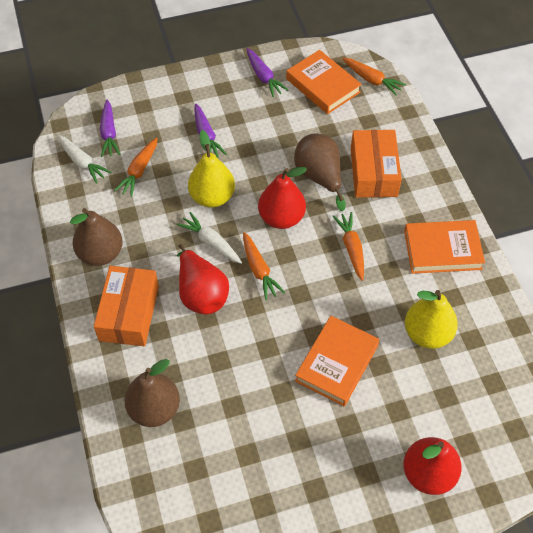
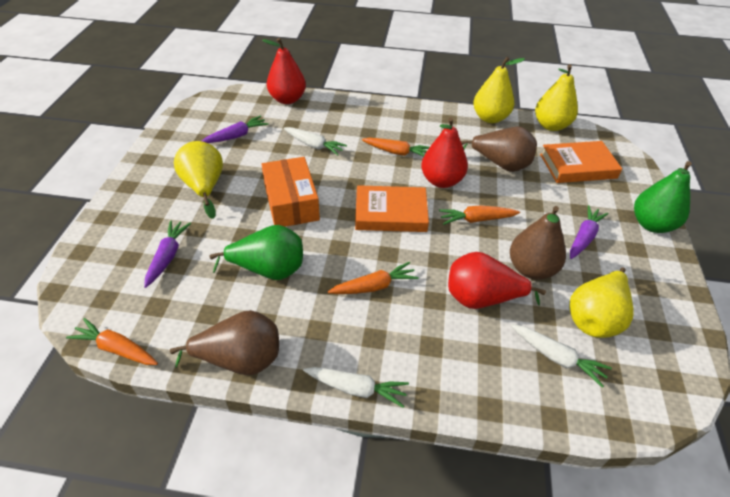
green pear: 0 -> 2
orange book: 3 -> 2
orange box: 2 -> 1
white carrot: 2 -> 3
yellow pear: 2 -> 4

